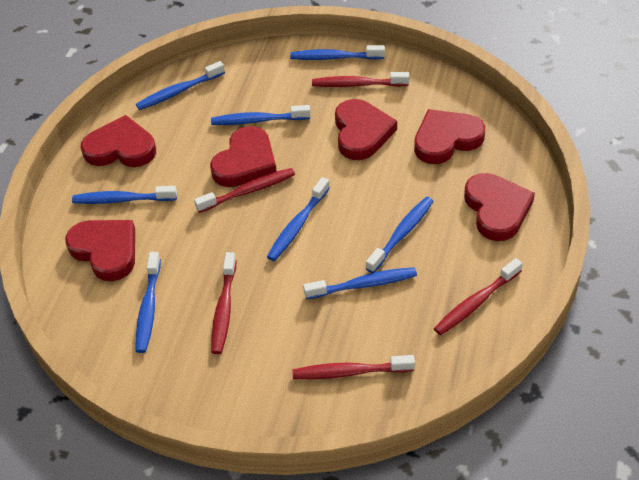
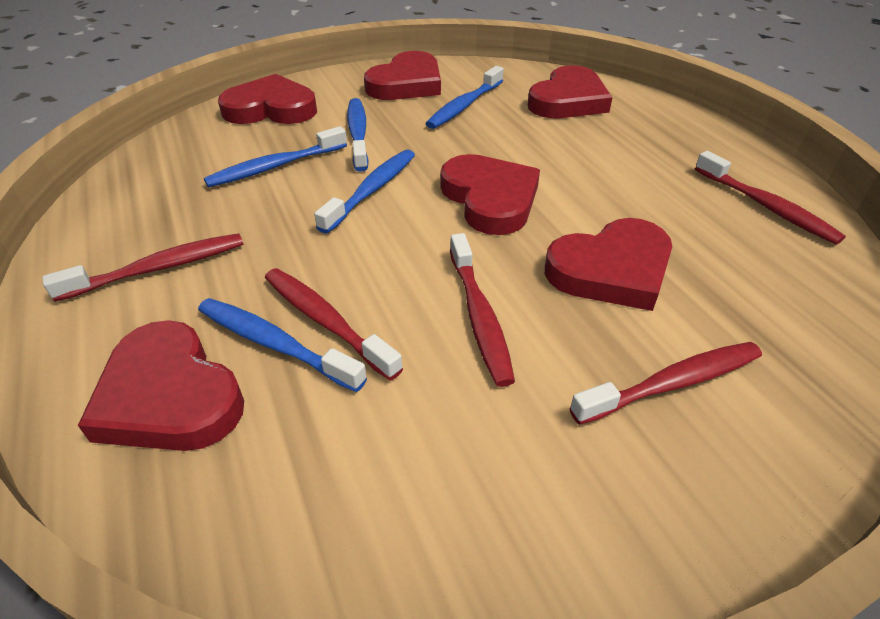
blue toothbrush: 8 -> 5

